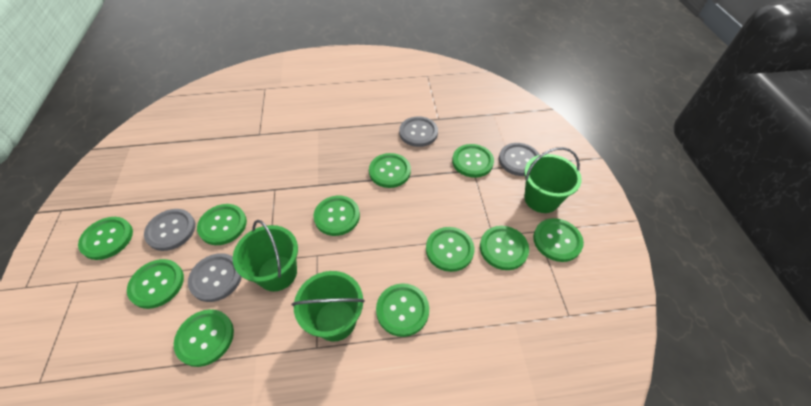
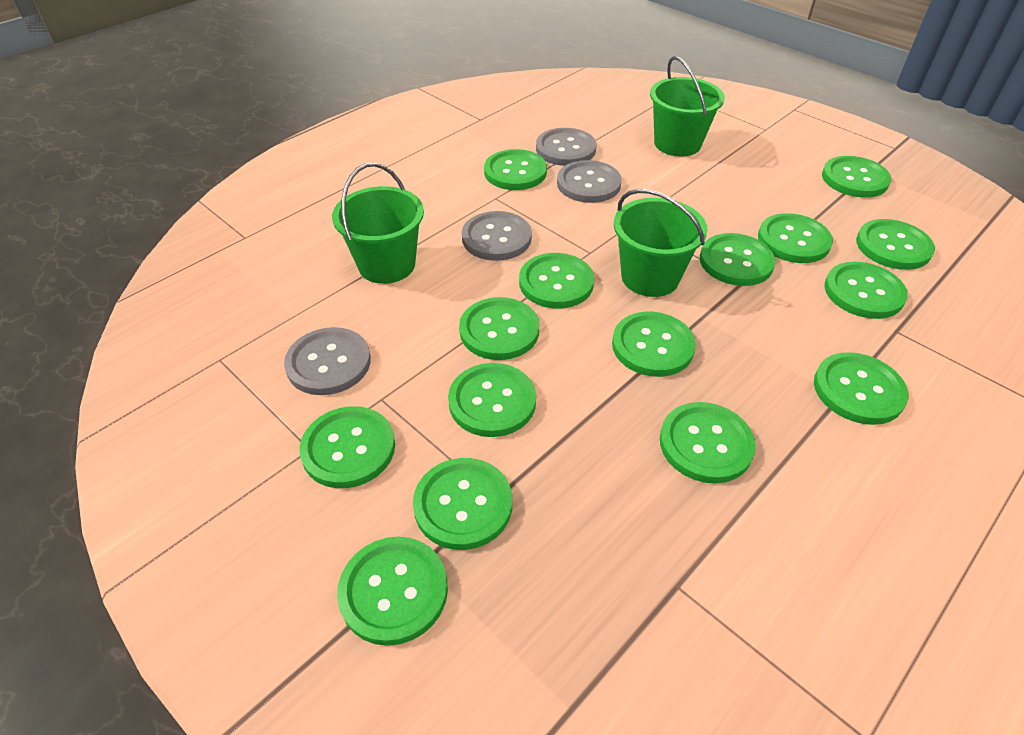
green button: 11 -> 15

